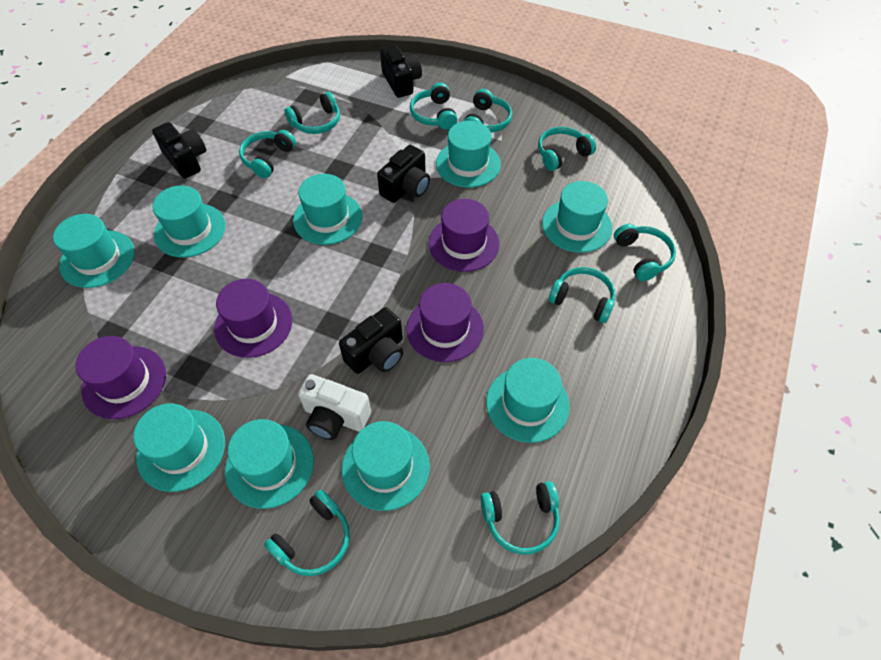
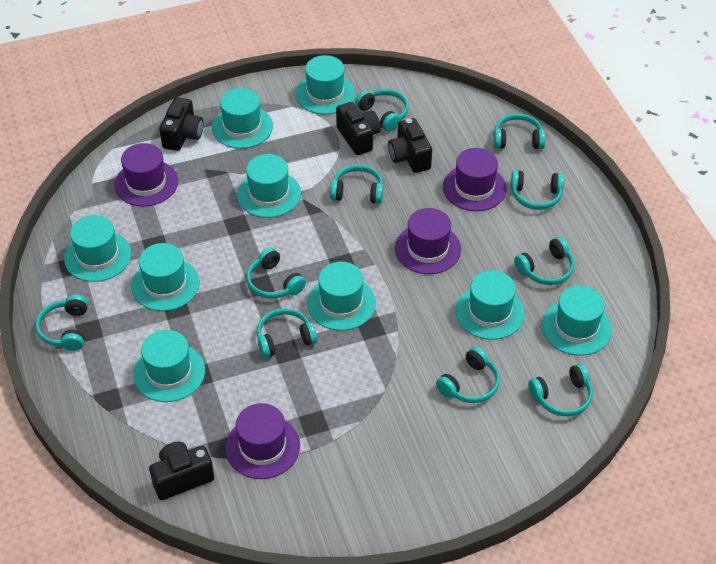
turquoise headphones: 9 -> 10
white camera: 1 -> 0

